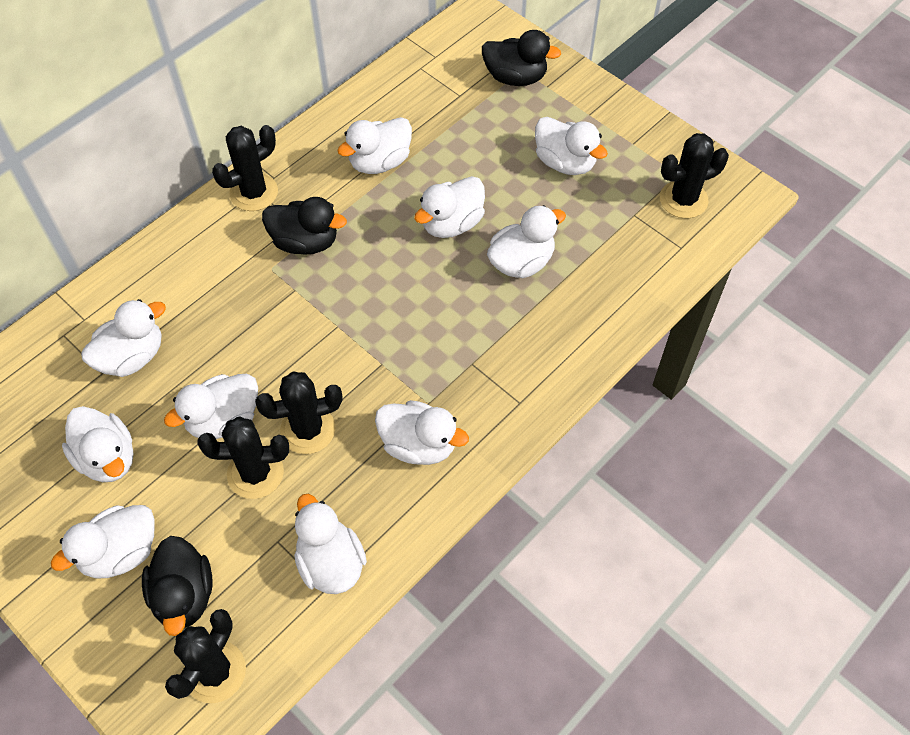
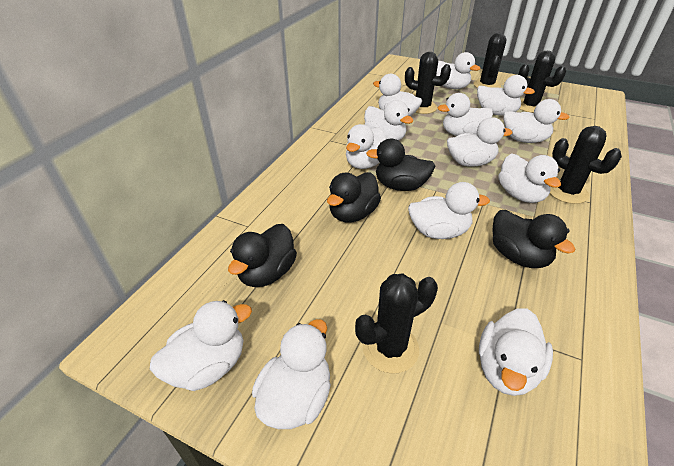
black duck: 3 -> 4
white duck: 10 -> 13

